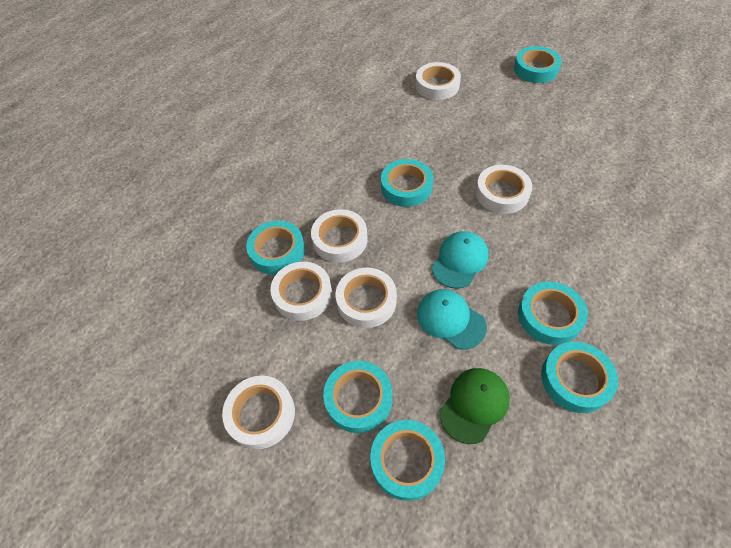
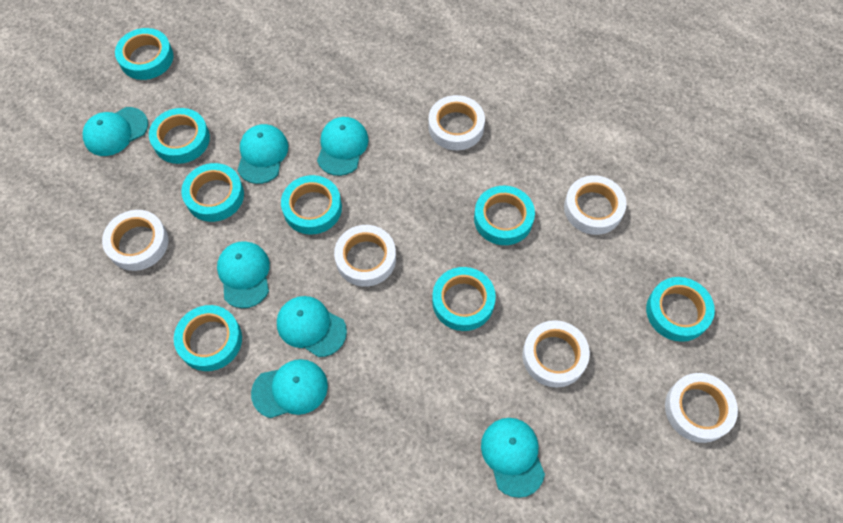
green cap: 1 -> 0
turquoise cap: 2 -> 7
turquoise tape: 7 -> 8

